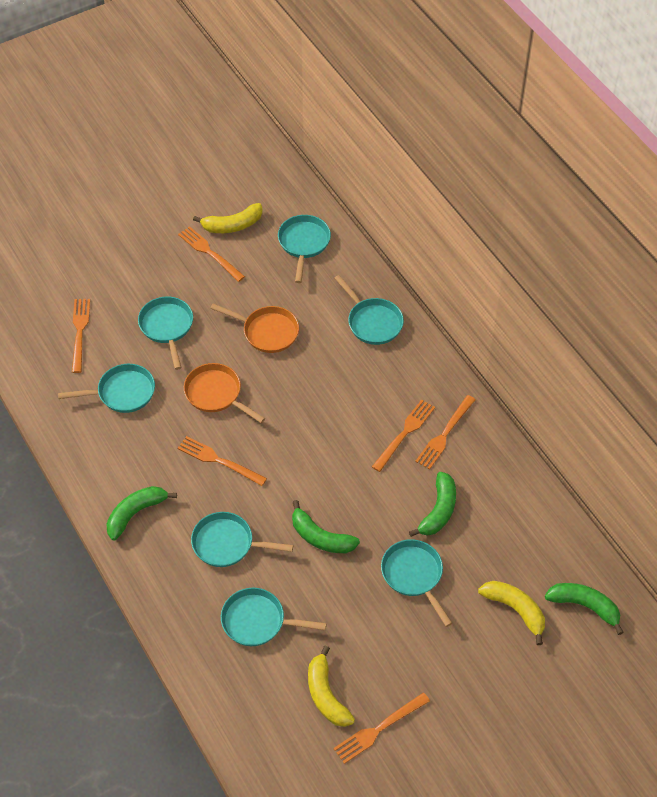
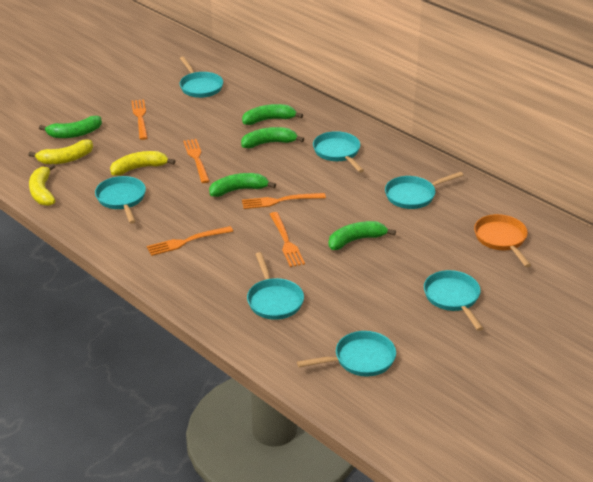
green banana: 4 -> 5
orange fork: 6 -> 5
orange pan: 2 -> 1

